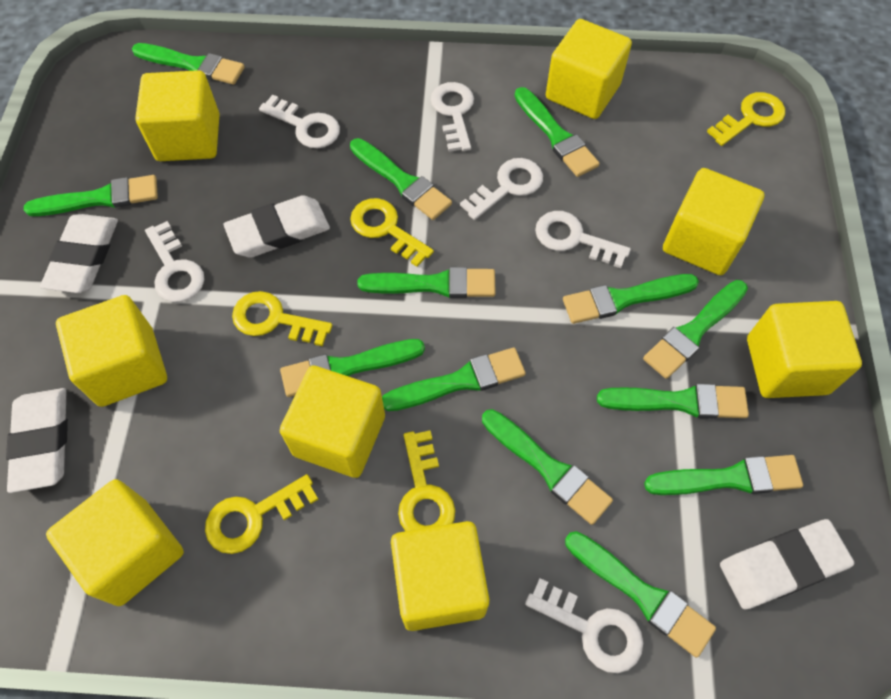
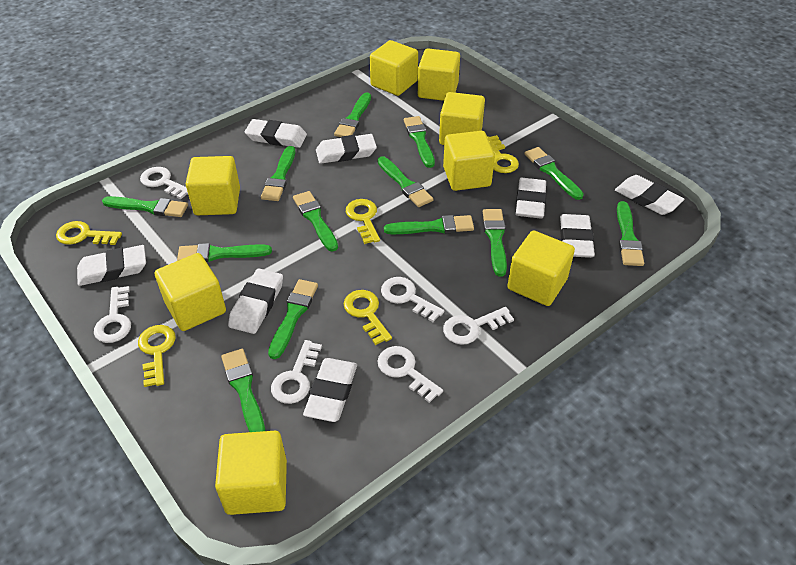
white eraser: 4 -> 8

